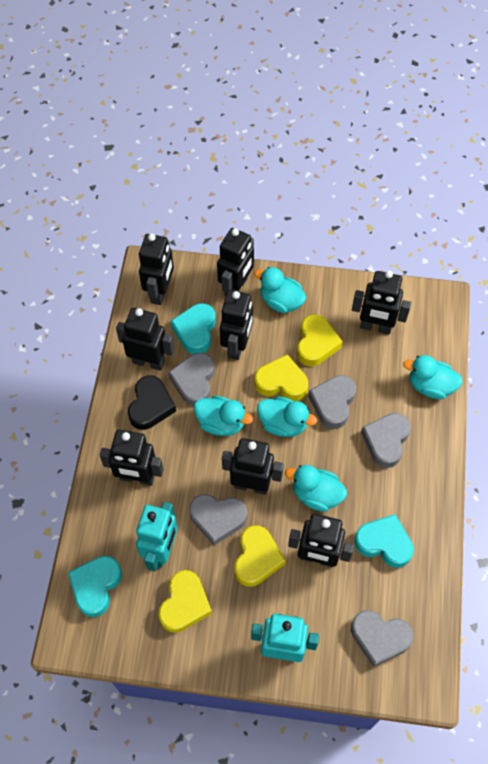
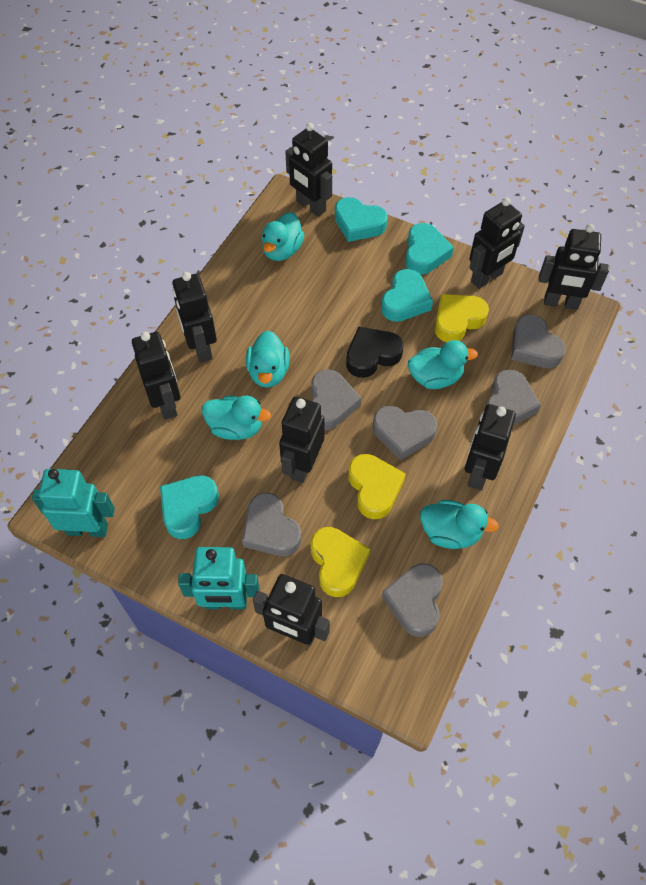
grey heart: 5 -> 6
turquoise heart: 3 -> 4
yellow heart: 4 -> 3

